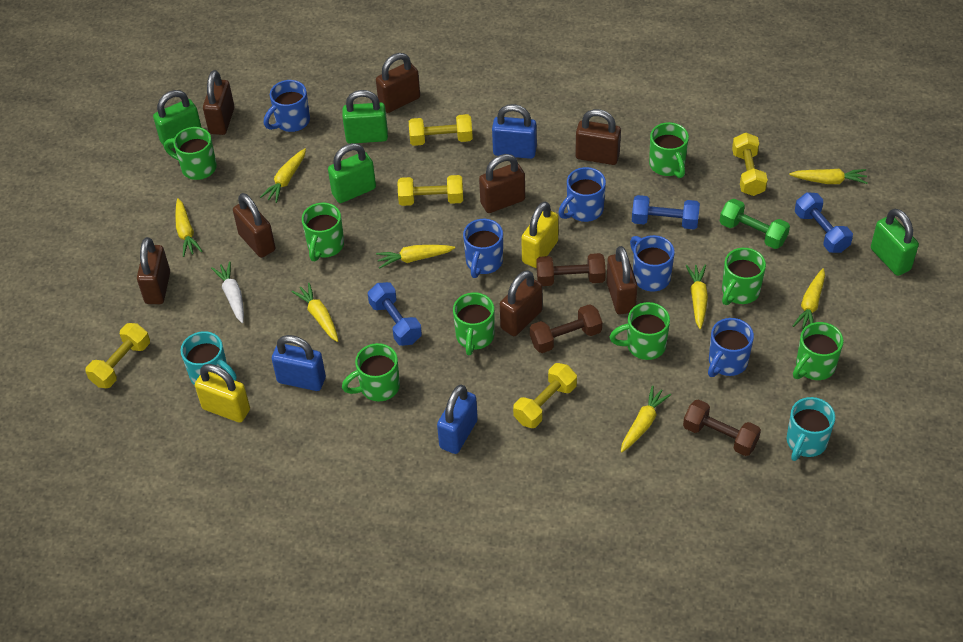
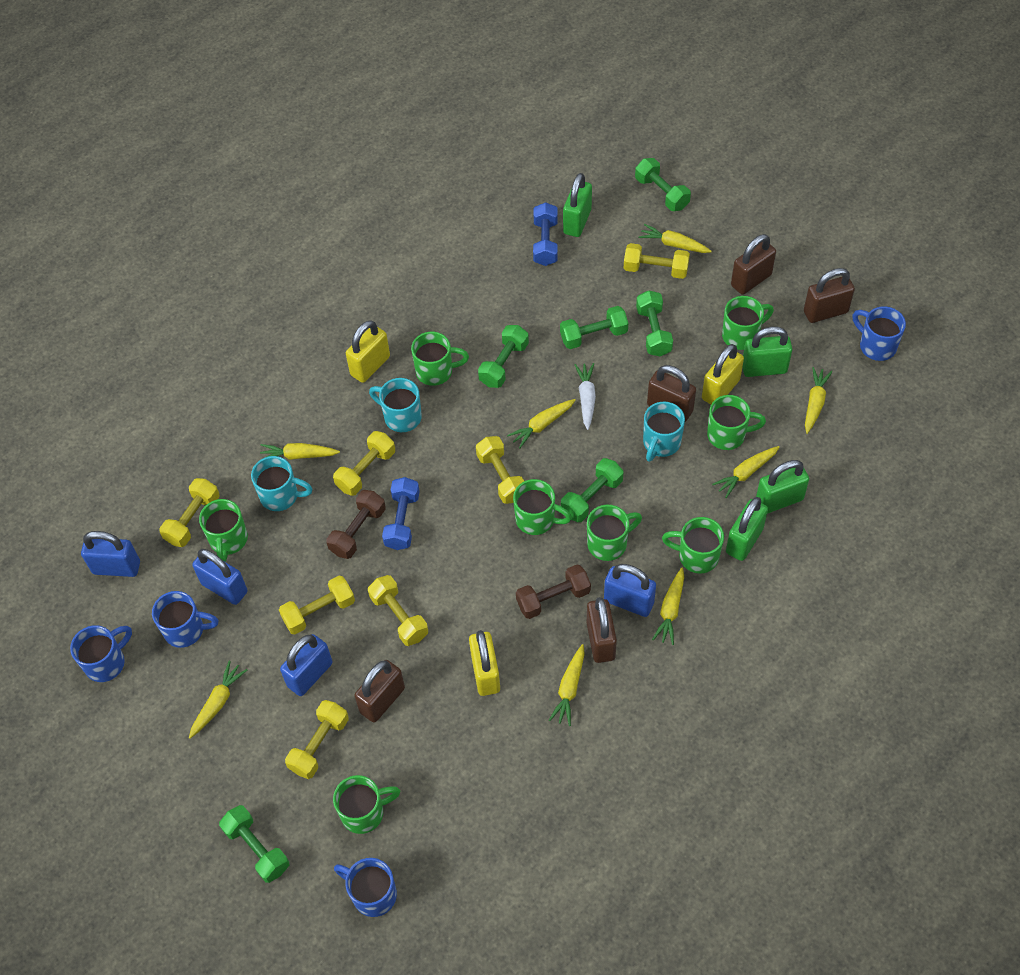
blue dumbbell: 3 -> 2
blue mug: 5 -> 4
blue padlock: 3 -> 4
brown dumbbell: 3 -> 2
brown padlock: 8 -> 5
green dumbbell: 1 -> 6
turquoise mug: 2 -> 3
yellow dumbbell: 5 -> 7
yellow padlock: 2 -> 3

